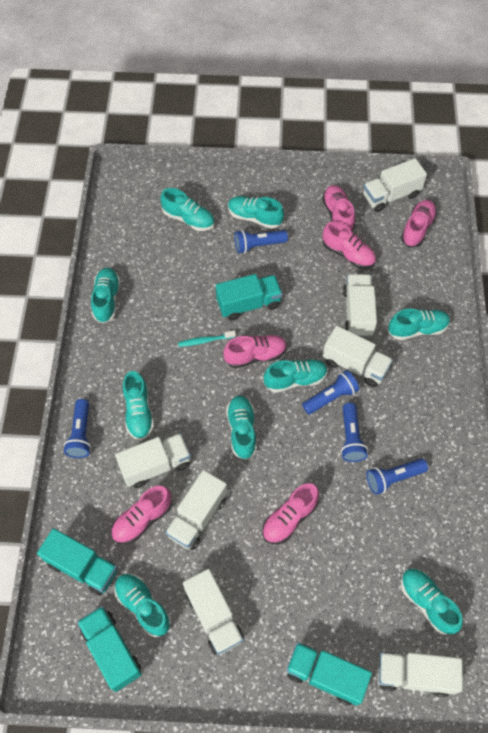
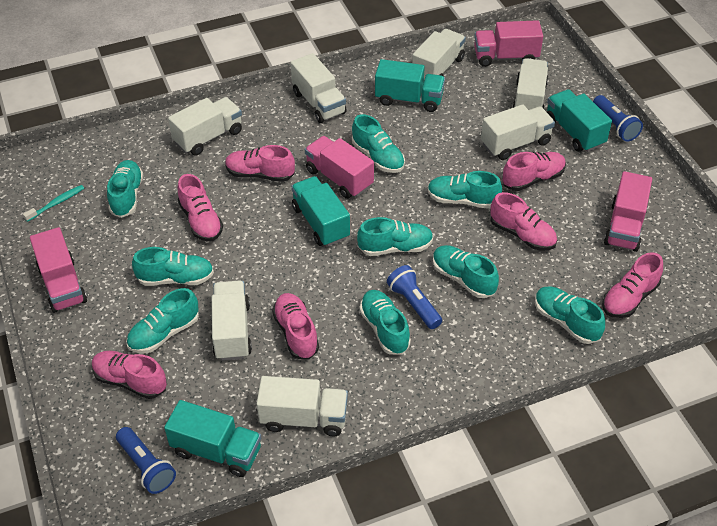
blue flashlight: 5 -> 3
pink shoe: 6 -> 7
pink truck: 0 -> 4

